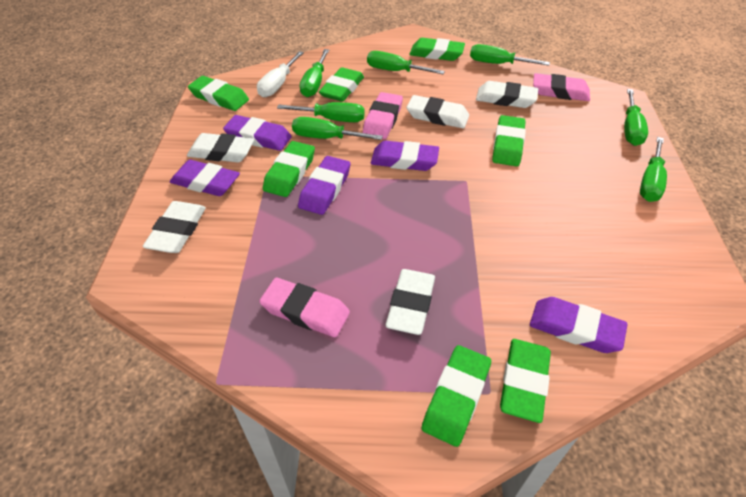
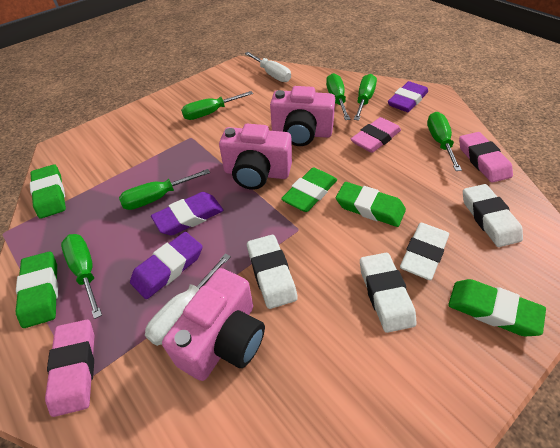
green eraser: 7 -> 5
green screwdriver: 7 -> 6
pink camera: 0 -> 3
purple eraser: 5 -> 3
white eraser: 5 -> 4
white screwdriver: 1 -> 2

